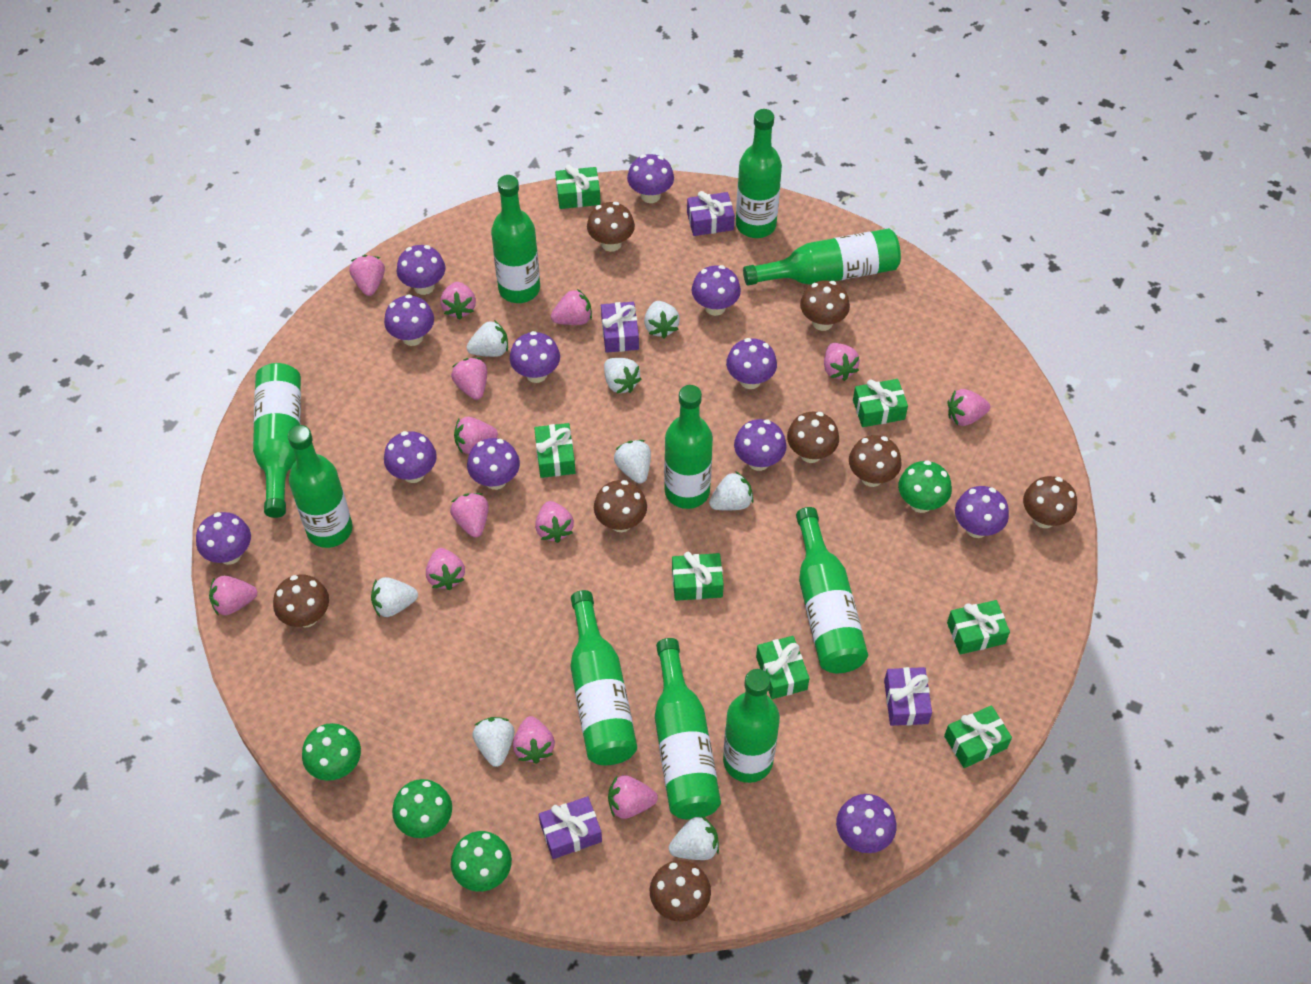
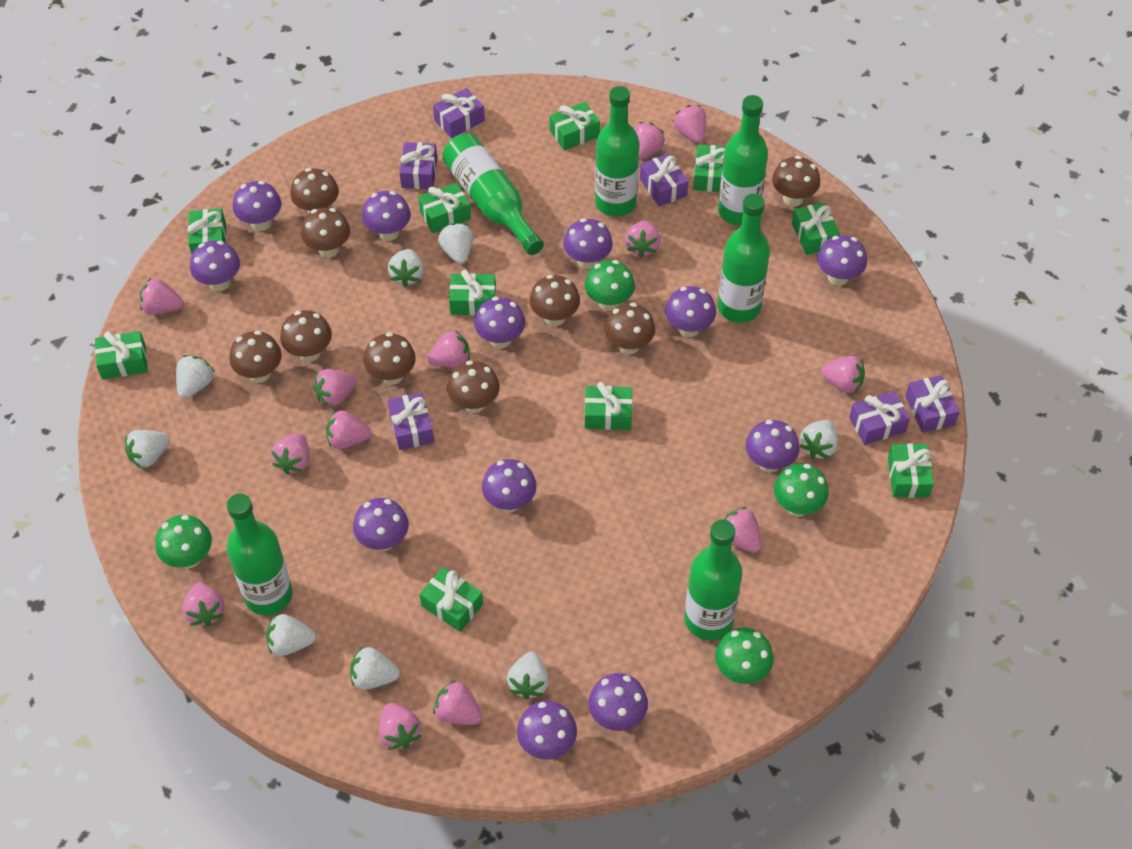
brown mushroom: 8 -> 9
green bottle: 10 -> 6
green gift: 7 -> 10
purple gift: 4 -> 6

